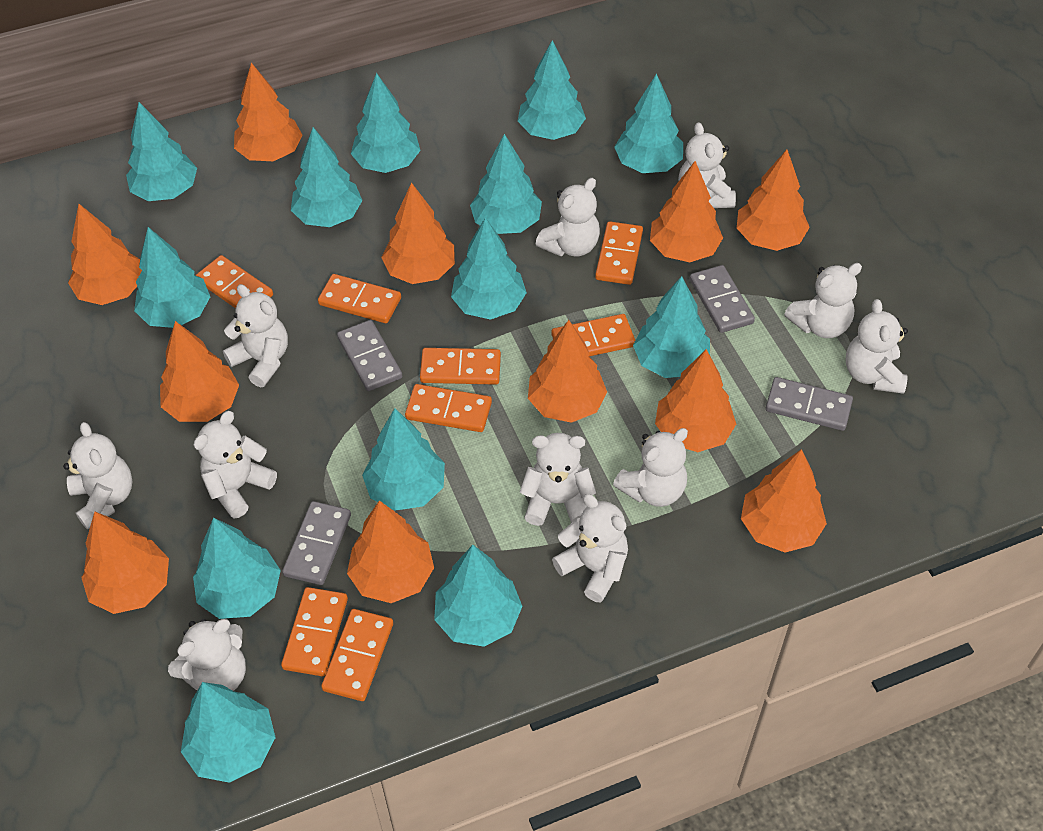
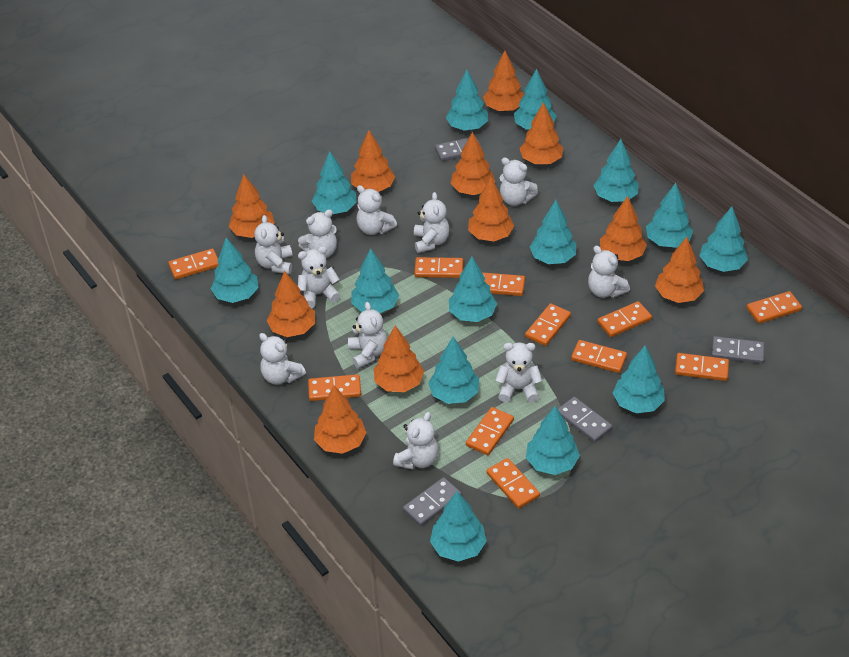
orange domino: 8 -> 11
turquoise tree: 13 -> 14

